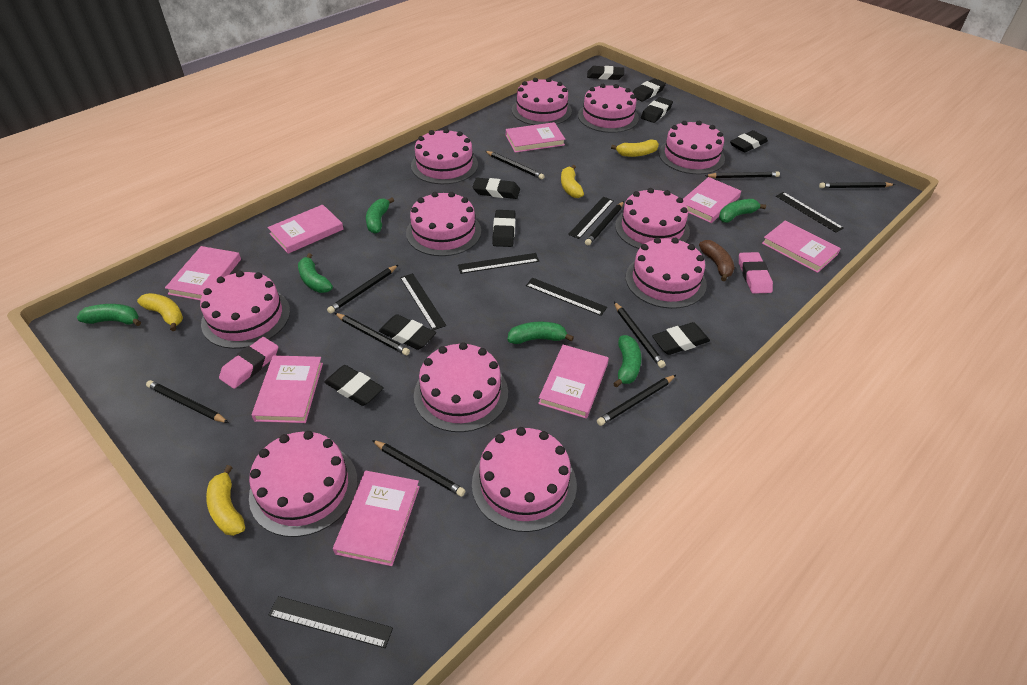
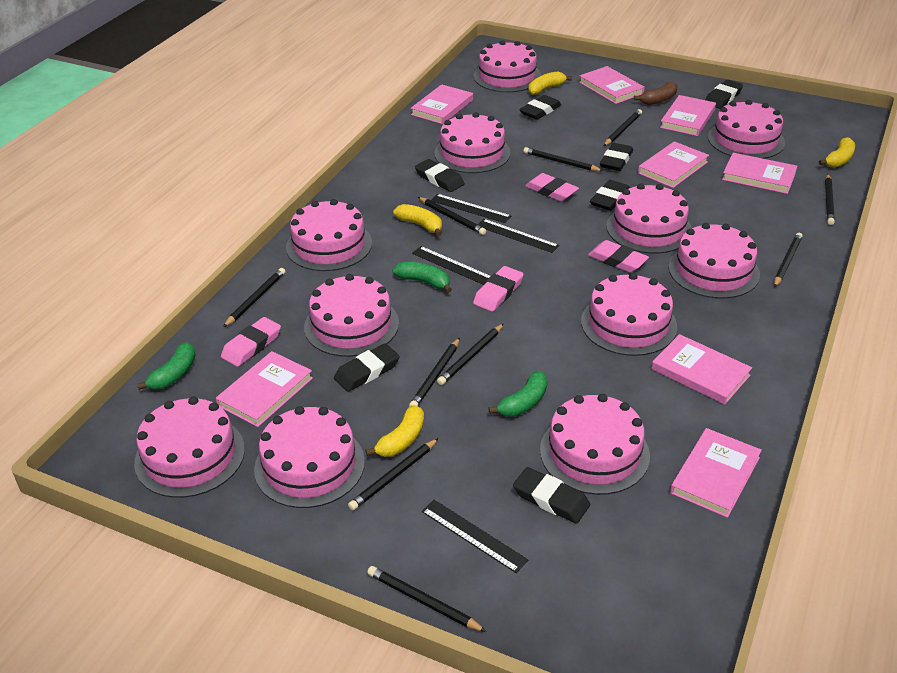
black eraser: 9 -> 7
black ruler: 6 -> 4
green banana: 6 -> 3
pink eraser: 2 -> 4

